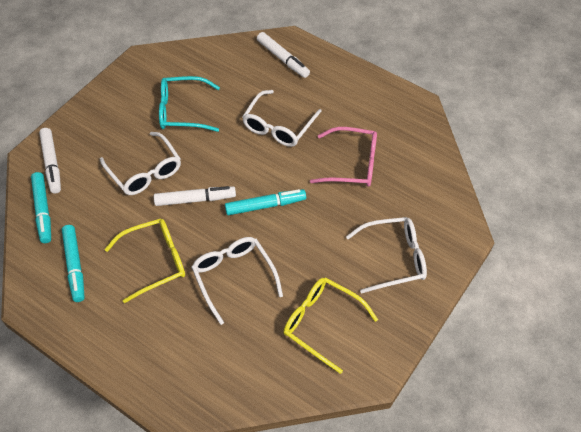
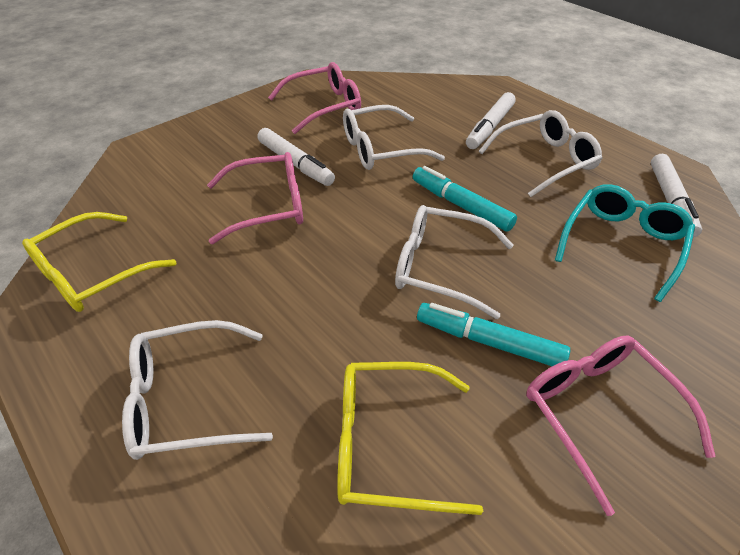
pink glasses: 1 -> 3
turquoise marker: 3 -> 2

